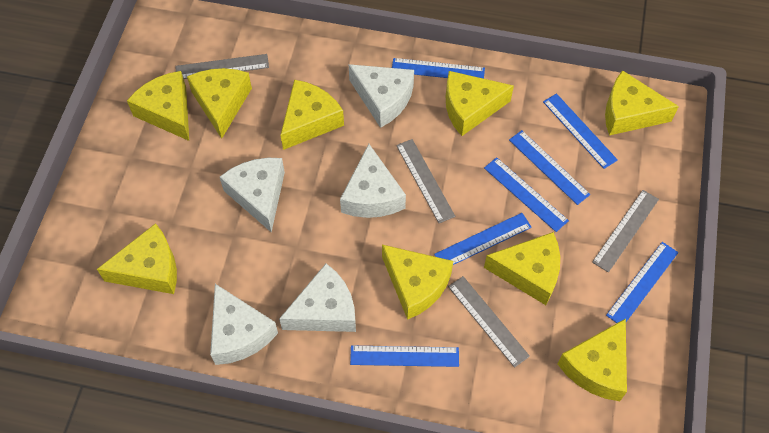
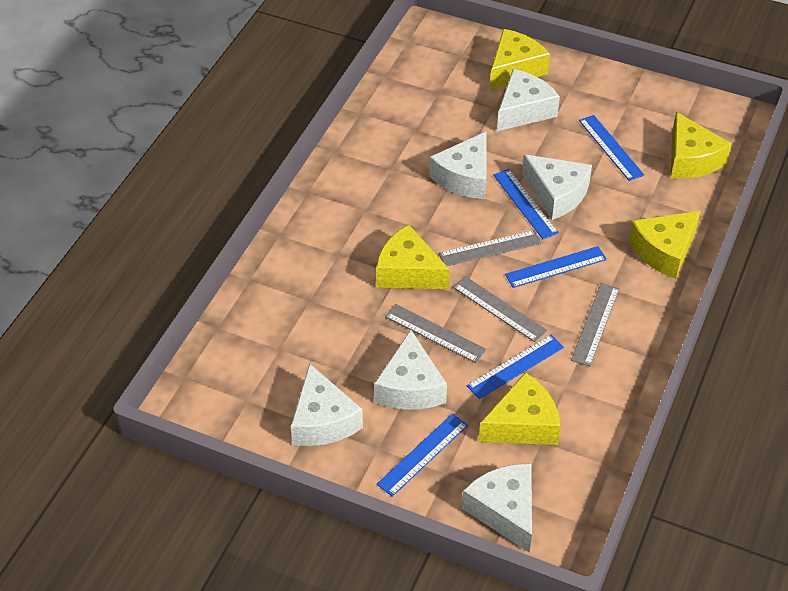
blue ruler: 7 -> 5
white cheese: 5 -> 6
yellow cheese: 9 -> 5

